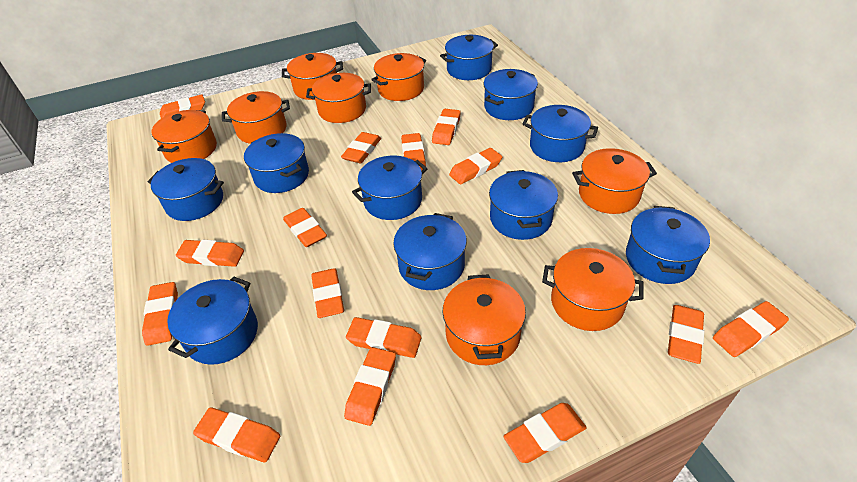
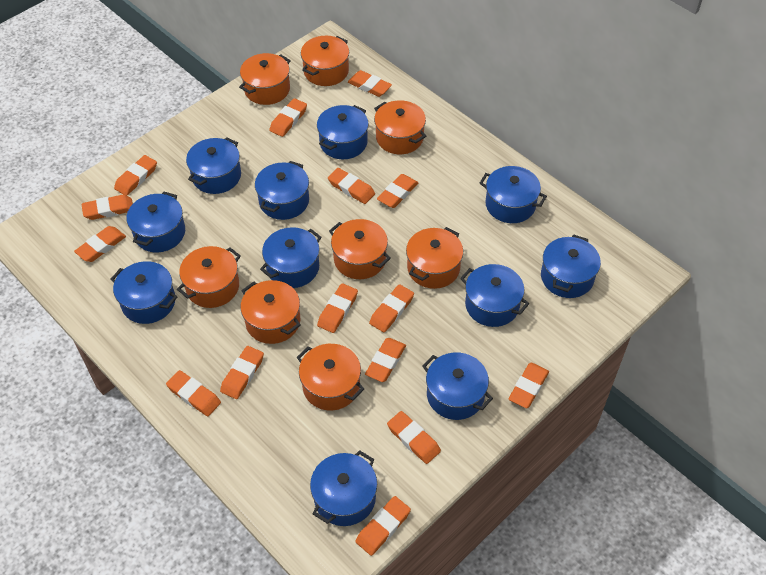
blue pot: 10 -> 11

